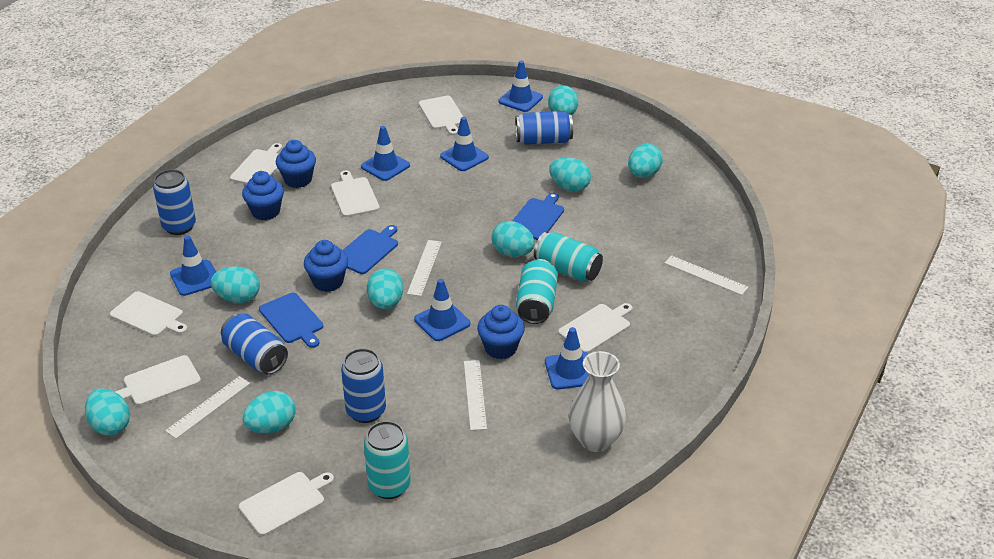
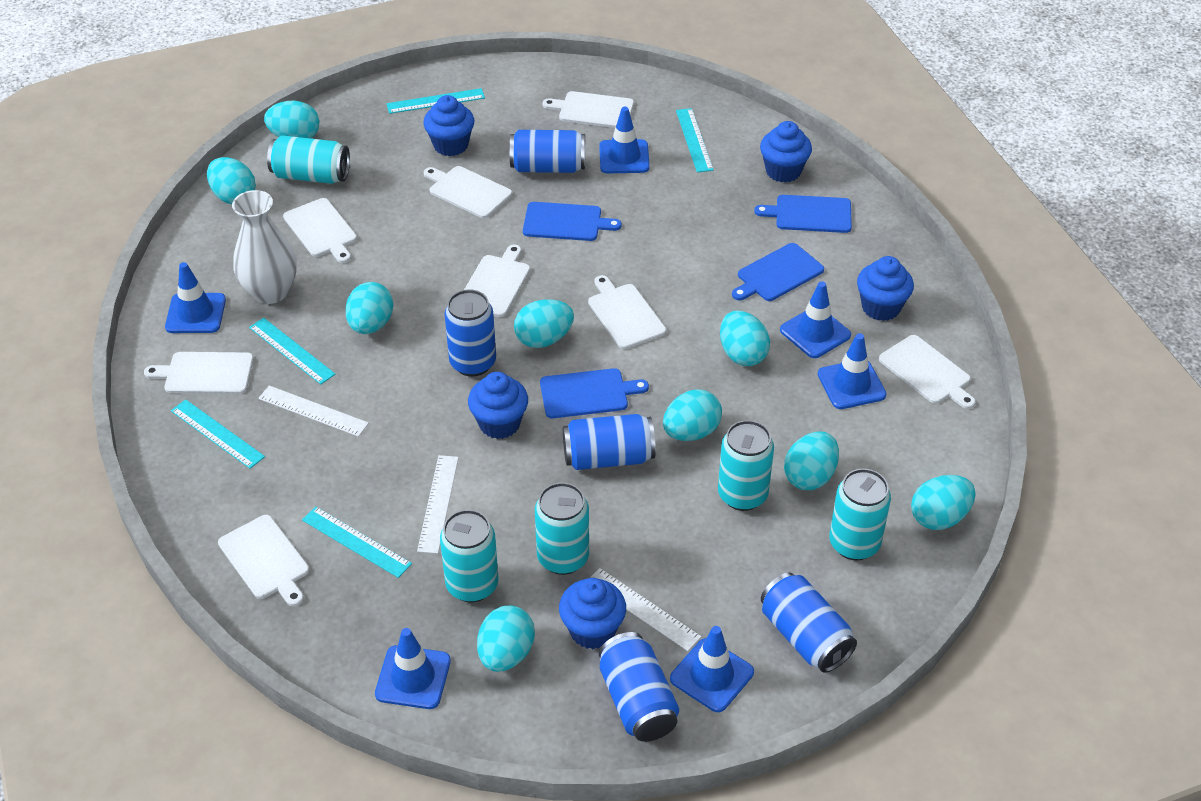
blue can: 4 -> 5
blue cupcake: 4 -> 5
blue cutting board: 3 -> 4
turquoise can: 3 -> 5
turquoise egg: 8 -> 9
turquoise ruler: 0 -> 5
white cutting board: 7 -> 8
white ruler: 4 -> 3

